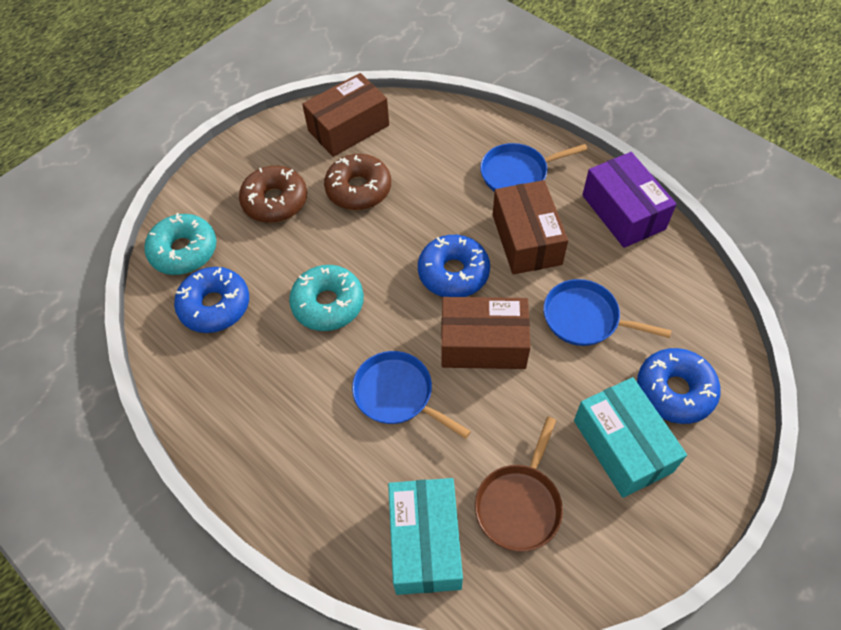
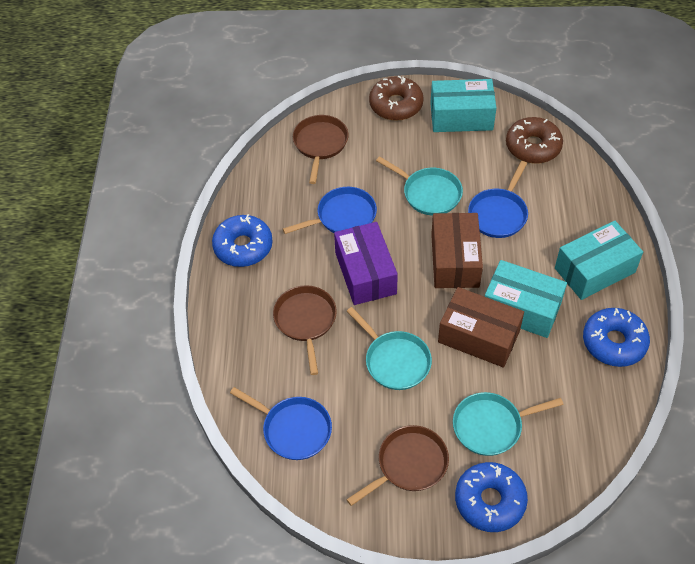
brown box: 3 -> 2
brown pan: 1 -> 3
turquoise box: 2 -> 3
turquoise donut: 2 -> 0
turquoise pan: 0 -> 3

